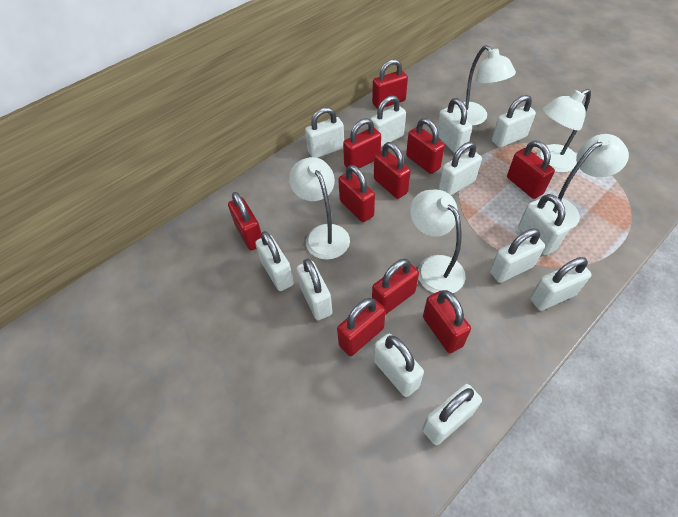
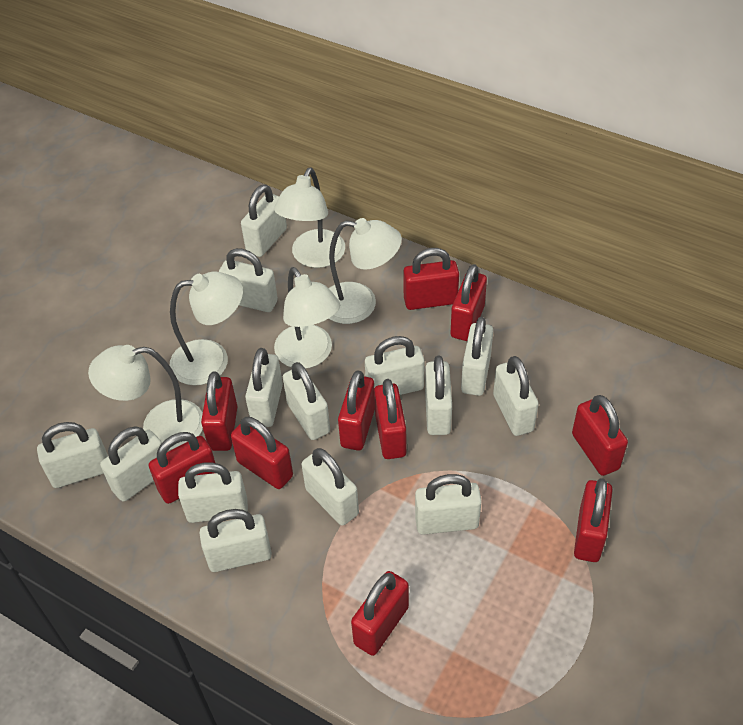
white padlock: 12 -> 14

